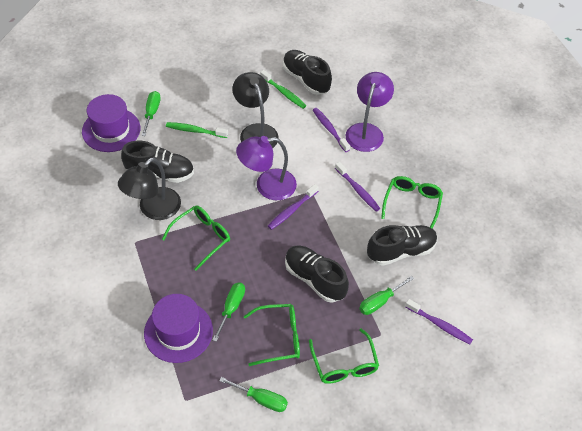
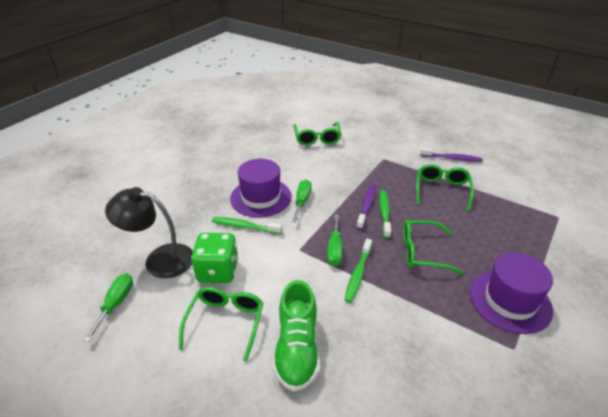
black lamp: 2 -> 1
black shoe: 4 -> 0
green dice: 0 -> 1
green screwdriver: 4 -> 3
green shoe: 0 -> 1
green toothbrush: 2 -> 3
purple lamp: 2 -> 0
purple toothbrush: 4 -> 2

